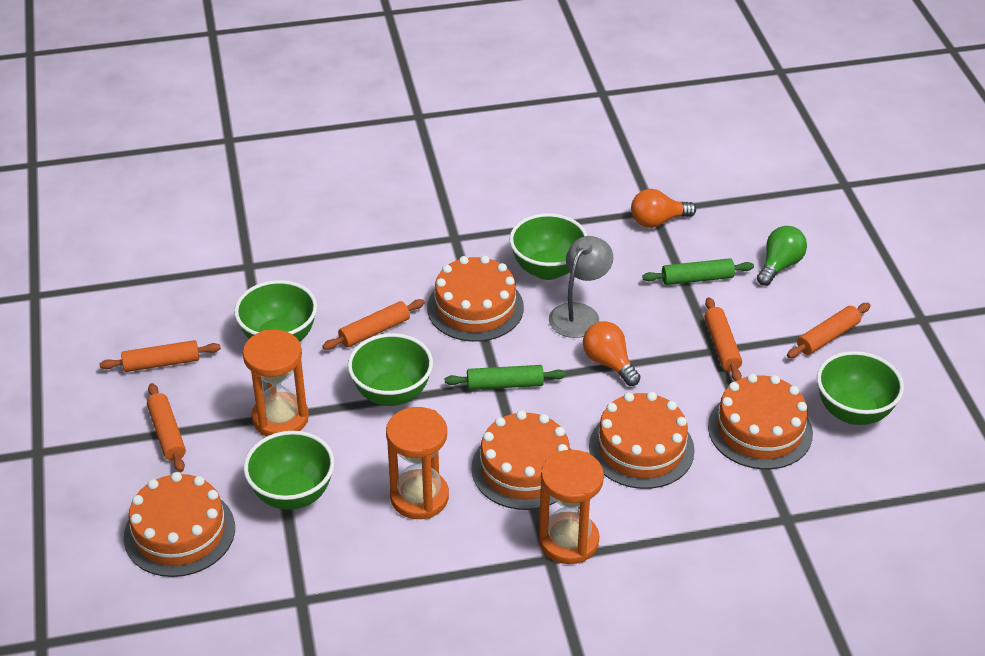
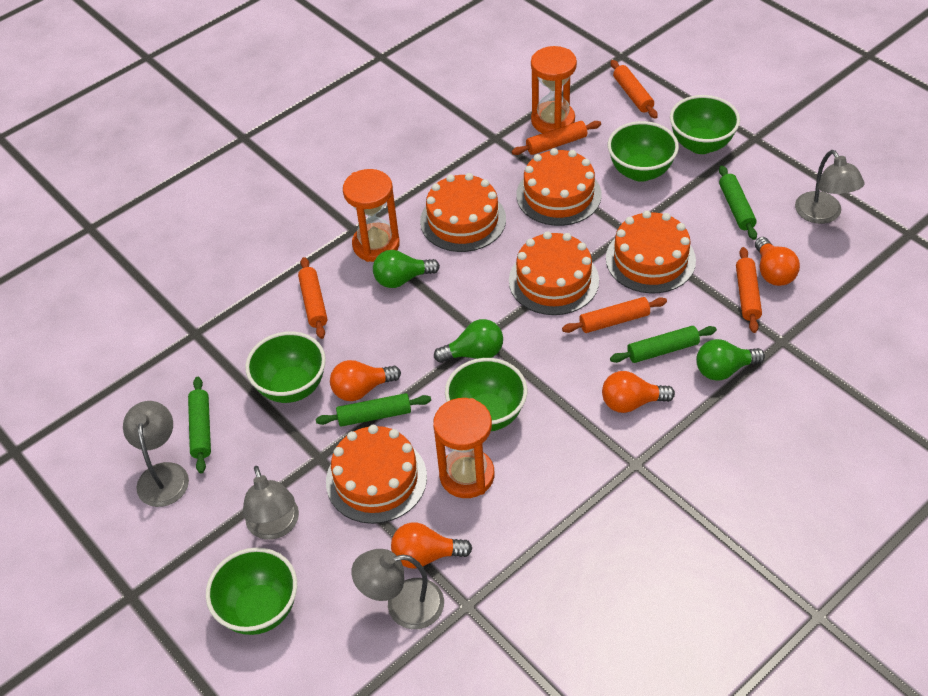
green light bulb: 1 -> 3
green rolling pin: 2 -> 4
grey lamp: 1 -> 4
orange light bulb: 2 -> 4

